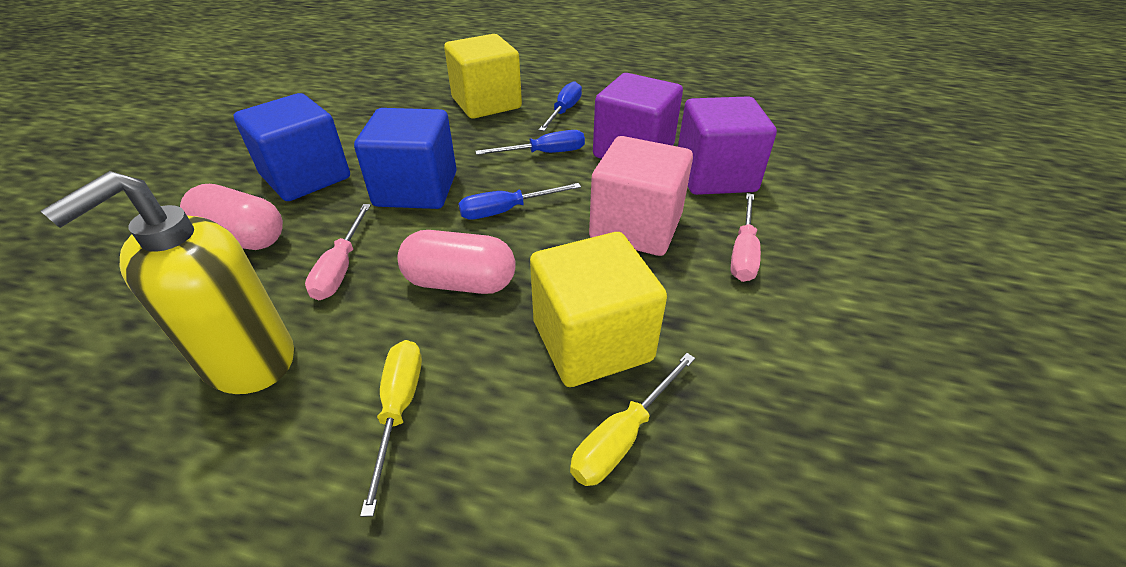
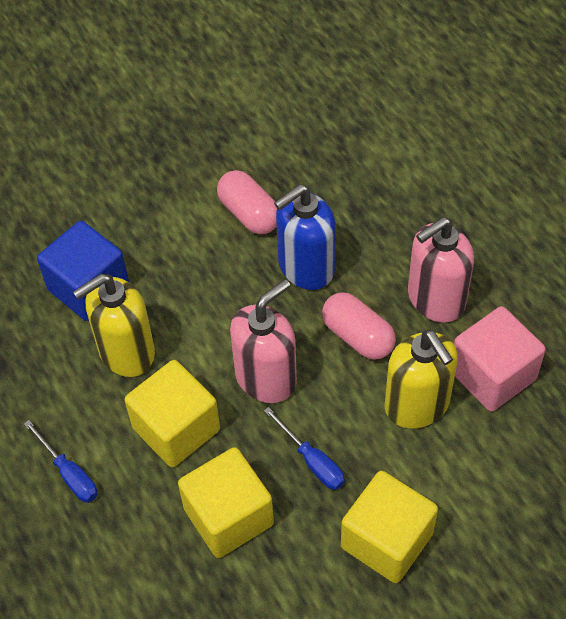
blue cube: 2 -> 1
blue screwdriver: 3 -> 2
blue soap dispenser: 0 -> 1
pink screwdriver: 2 -> 0
pink soap dispenser: 0 -> 2
purple cube: 2 -> 0
yellow cube: 2 -> 3
yellow screwdriver: 2 -> 0
yellow soap dispenser: 1 -> 2

